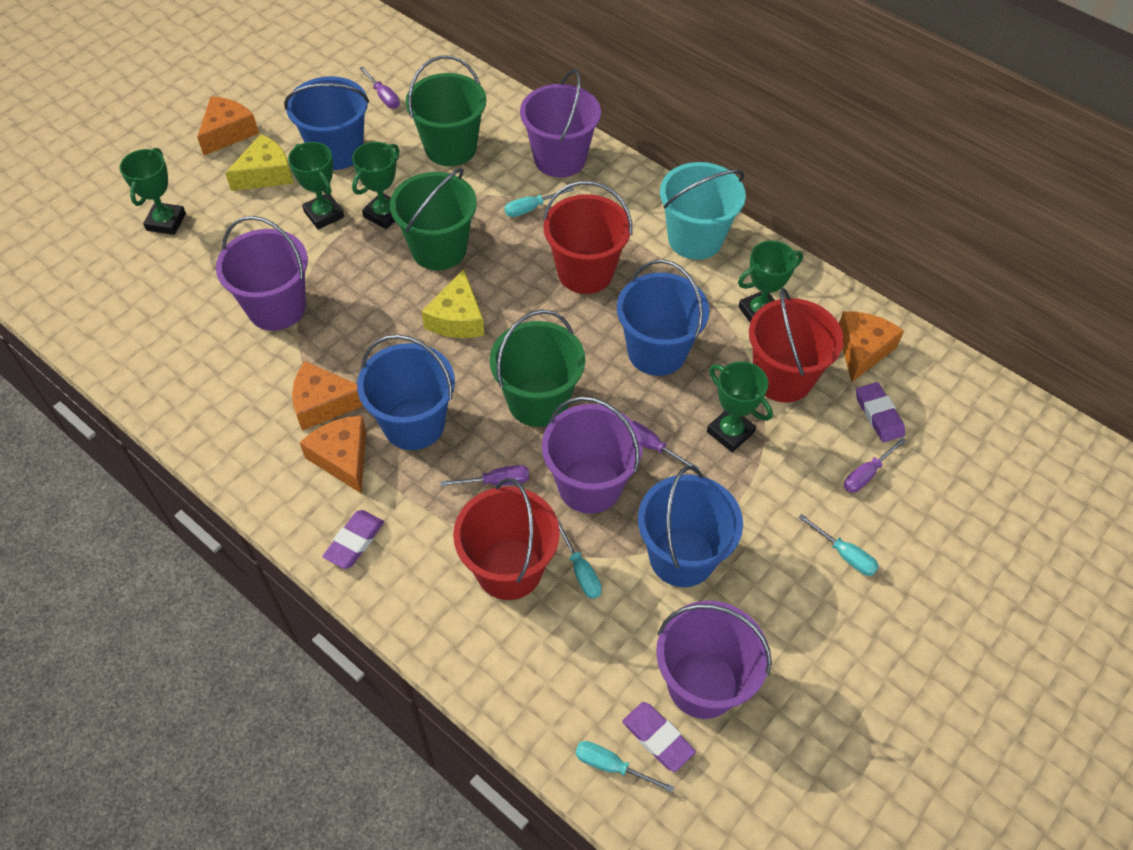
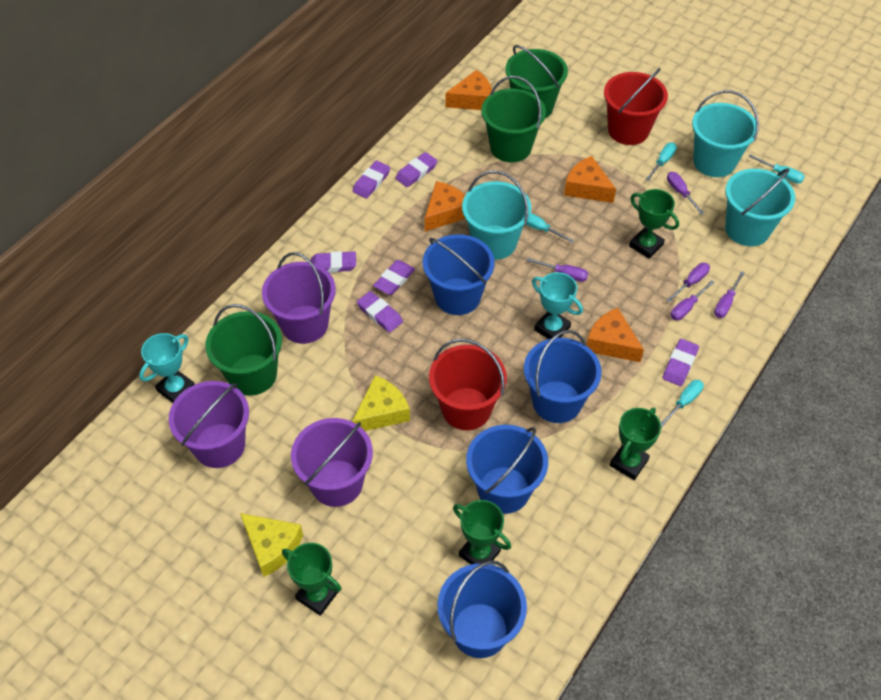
green trophy: 5 -> 4
purple bucket: 4 -> 3
purple eraser: 3 -> 6
purple screwdriver: 4 -> 5
red bucket: 3 -> 2
turquoise bucket: 1 -> 3
turquoise trophy: 0 -> 2

